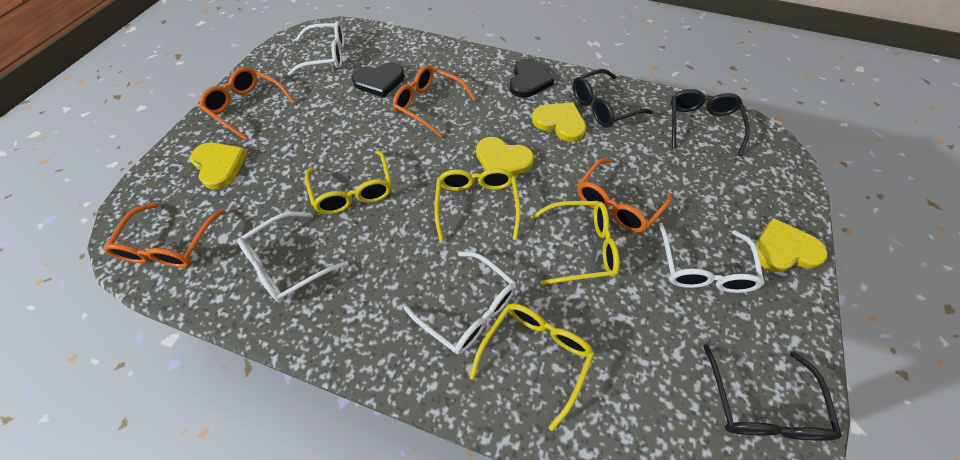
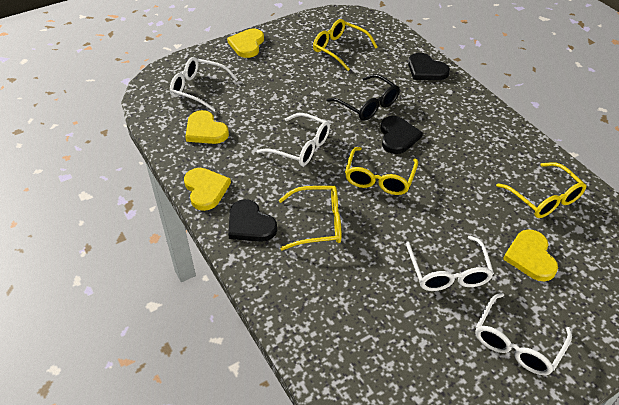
black glasses: 3 -> 1
black heart: 2 -> 3
orange glasses: 4 -> 0

